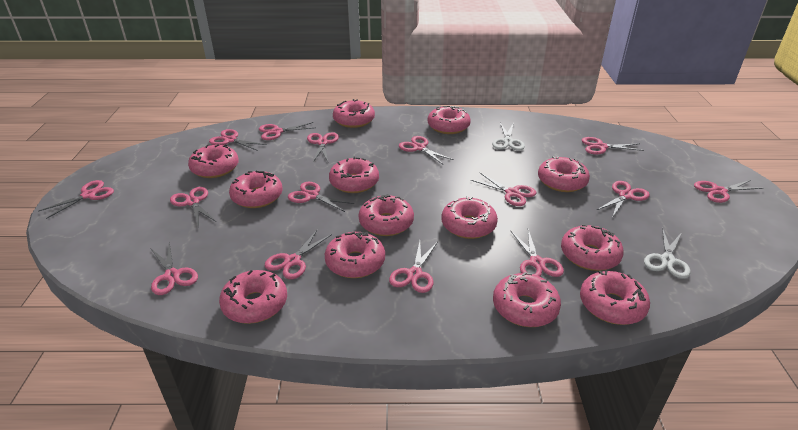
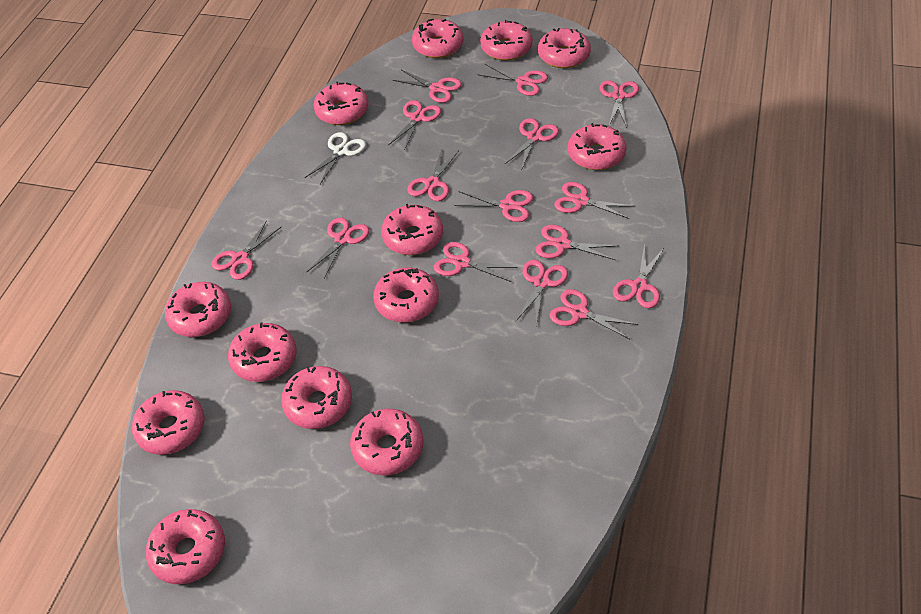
white scissors: 2 -> 1

